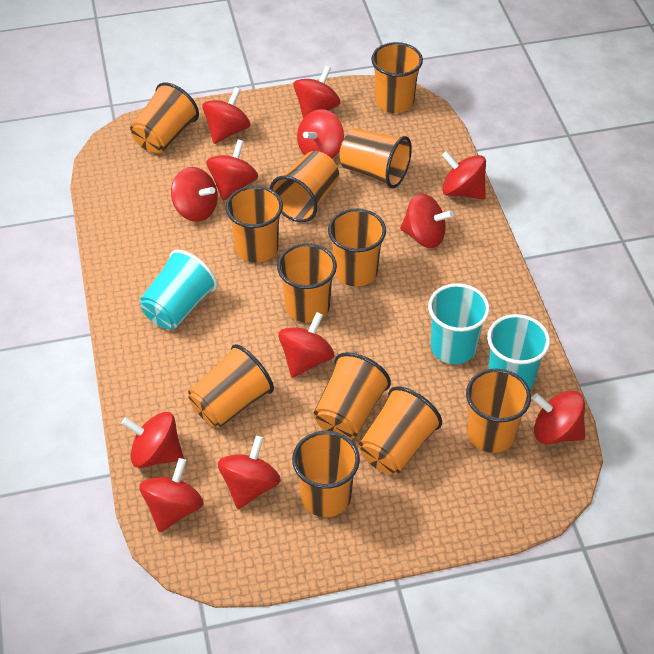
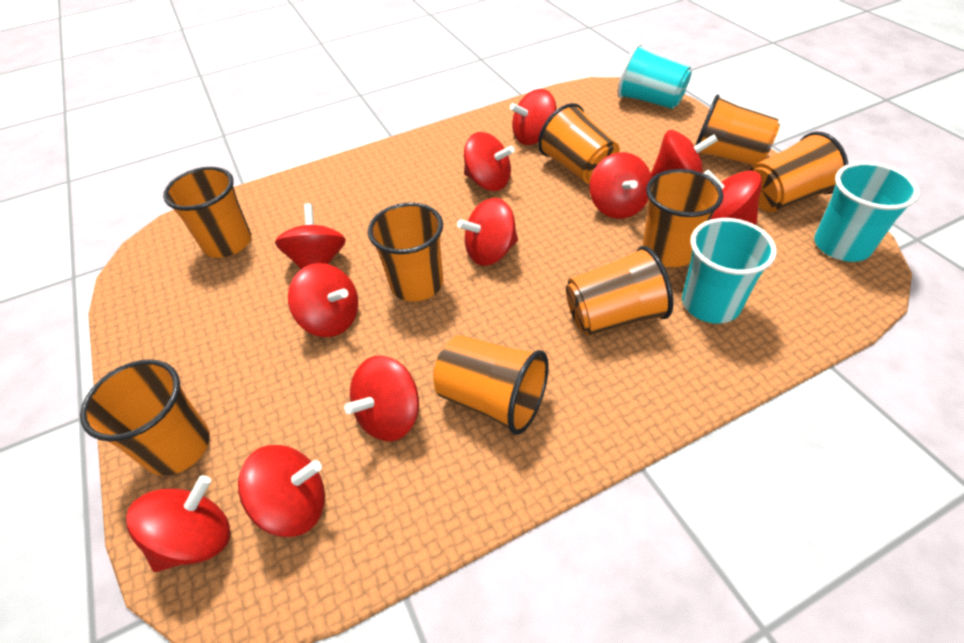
orange cup: 12 -> 9
red spinning top: 12 -> 11

